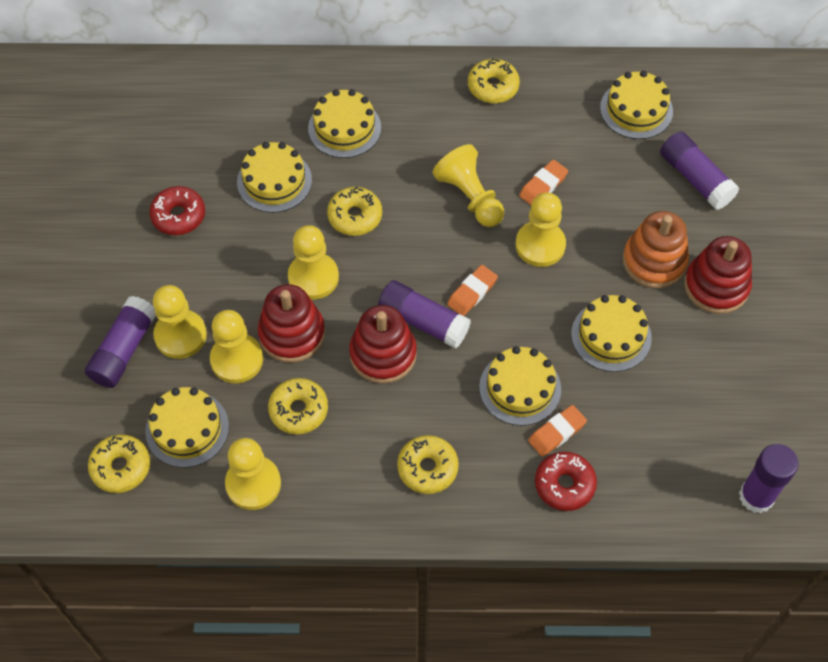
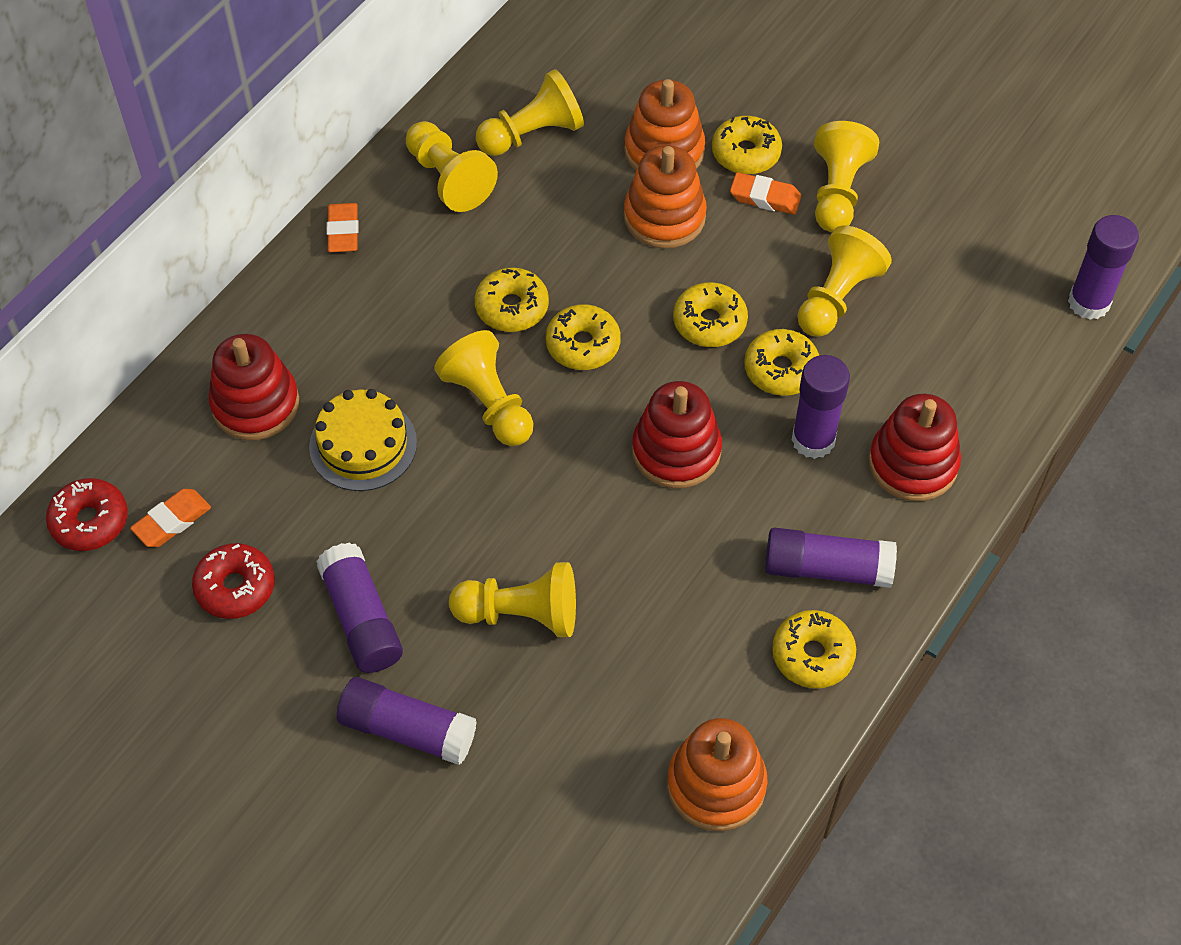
orange stacking toy: 1 -> 3
purple glue stick: 4 -> 5
yellow cake: 6 -> 1
yellow donut: 5 -> 6

